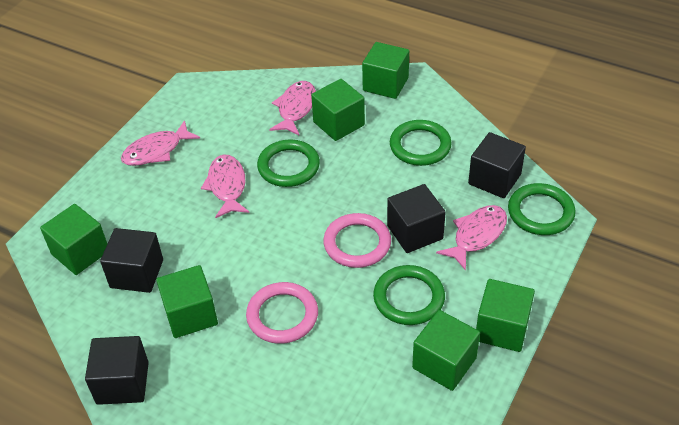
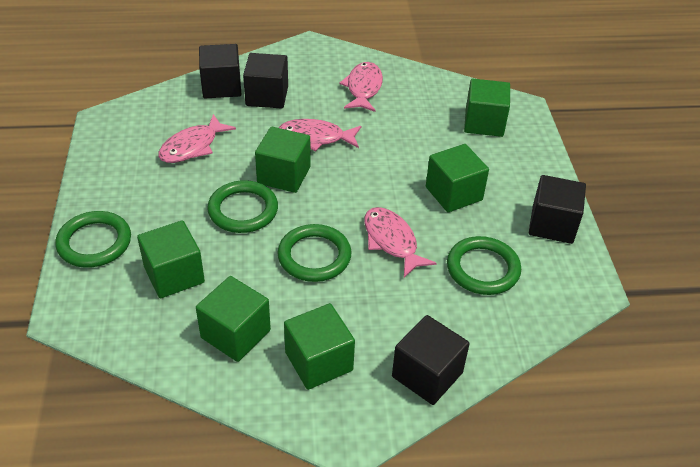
pink ring: 2 -> 0

